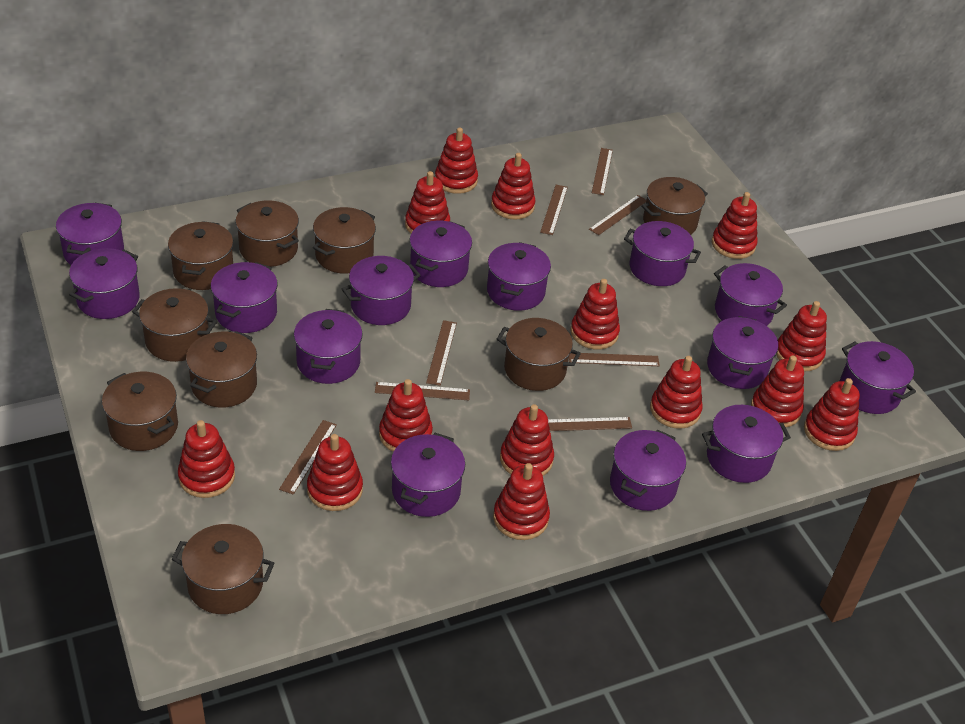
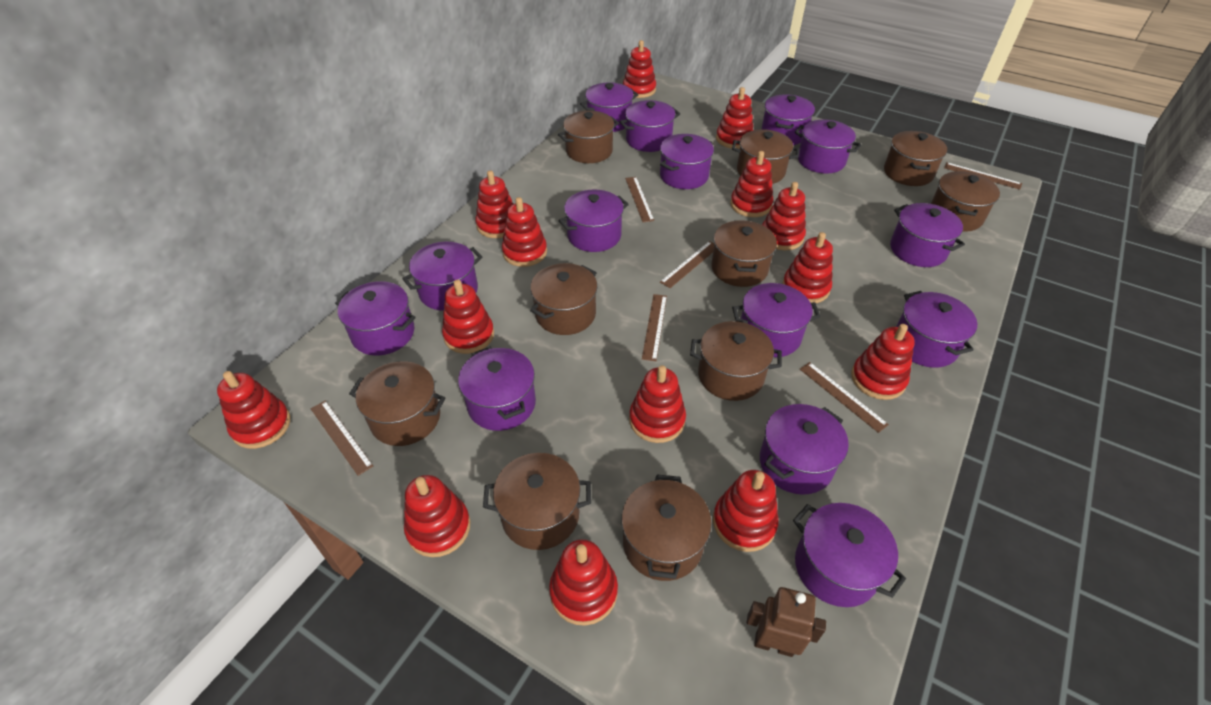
brown pot: 9 -> 10
brown robot: 0 -> 1
brown ruler: 8 -> 6

